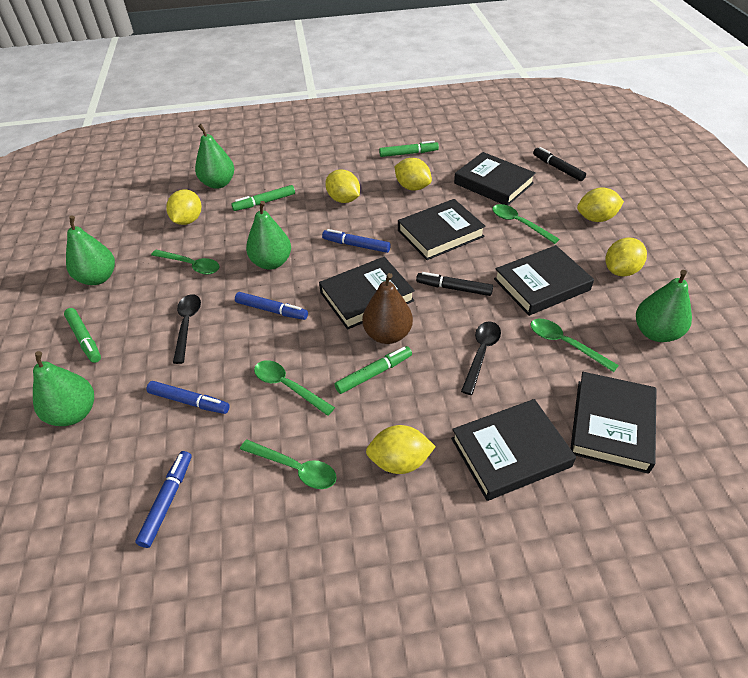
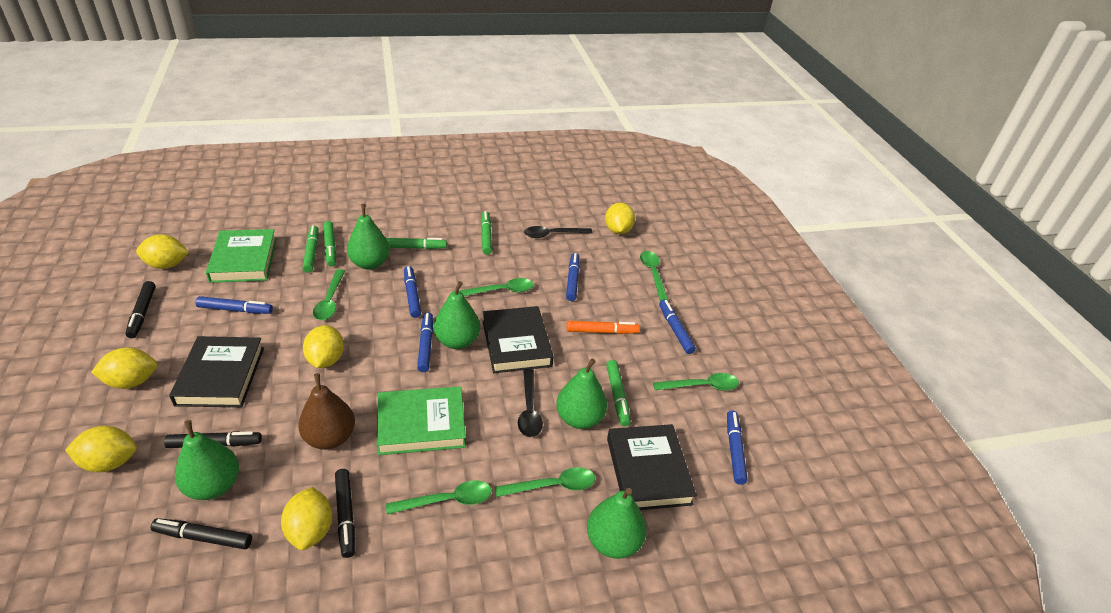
black book: 6 -> 3
black marker: 2 -> 4
blue marker: 4 -> 6
green book: 0 -> 2
green marker: 4 -> 5
green spoon: 5 -> 6
orange marker: 0 -> 1

